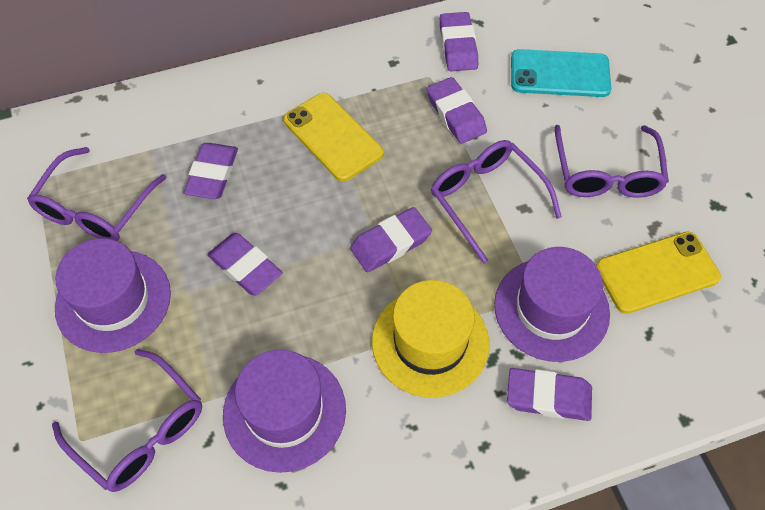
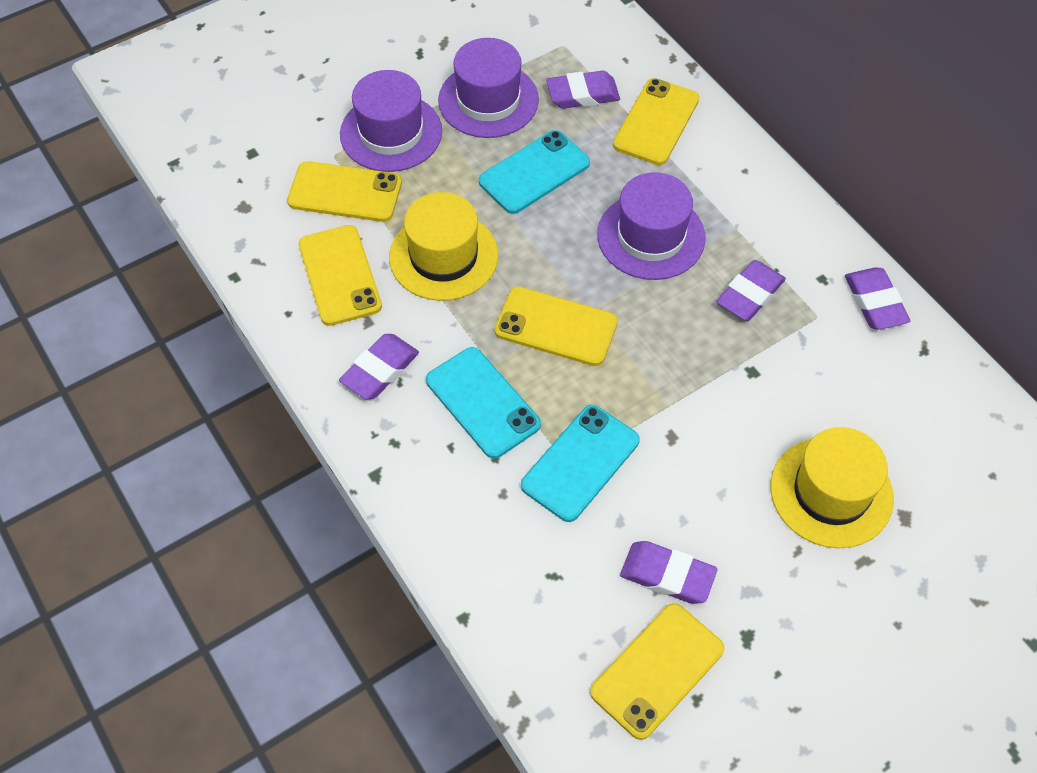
purple eraser: 6 -> 5
purple glasses: 4 -> 0
turquoise phone: 1 -> 3
yellow hat: 1 -> 2
yellow phone: 2 -> 5

